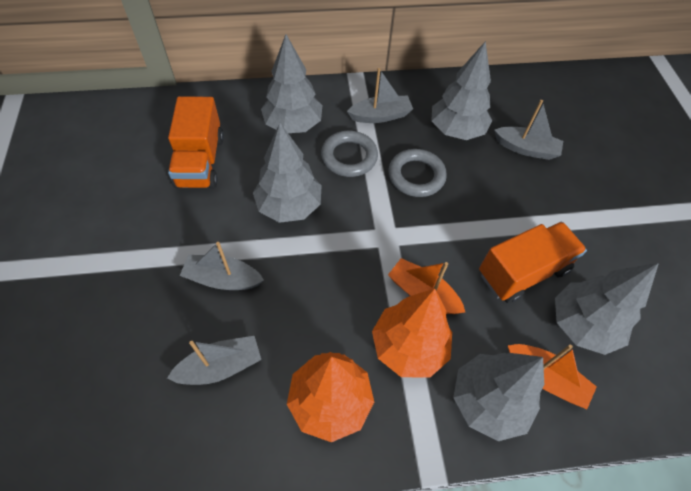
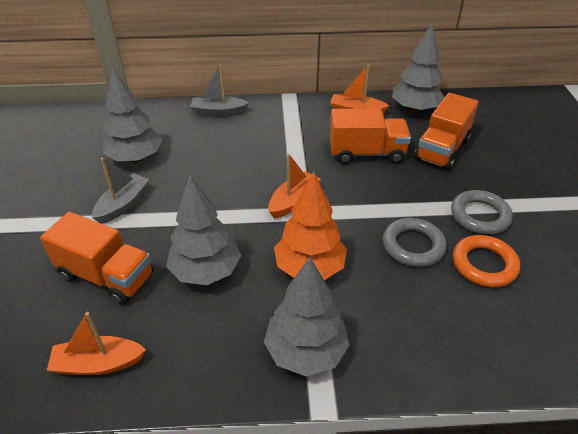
grey boat: 4 -> 2
grey tree: 5 -> 4
orange boat: 2 -> 3
orange ring: 0 -> 1
orange tree: 2 -> 1
orange truck: 2 -> 3

